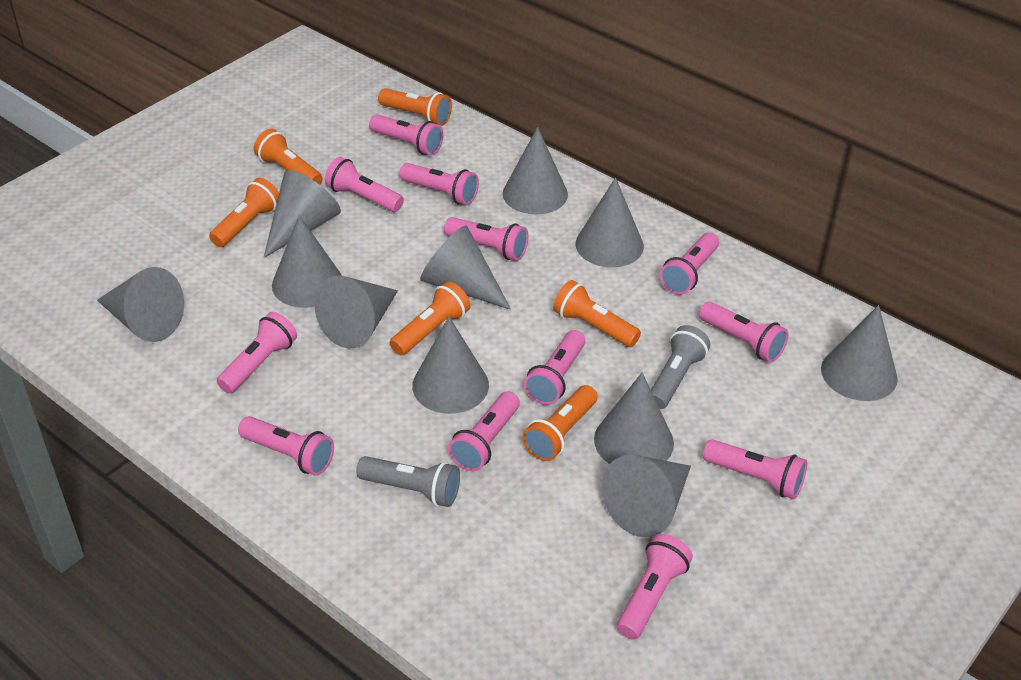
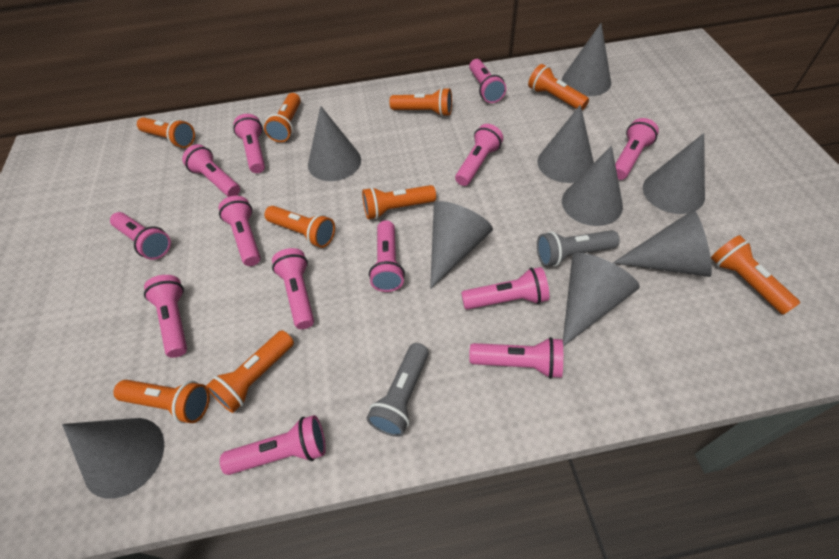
grey cone: 11 -> 9
orange flashlight: 6 -> 9
pink flashlight: 12 -> 13

